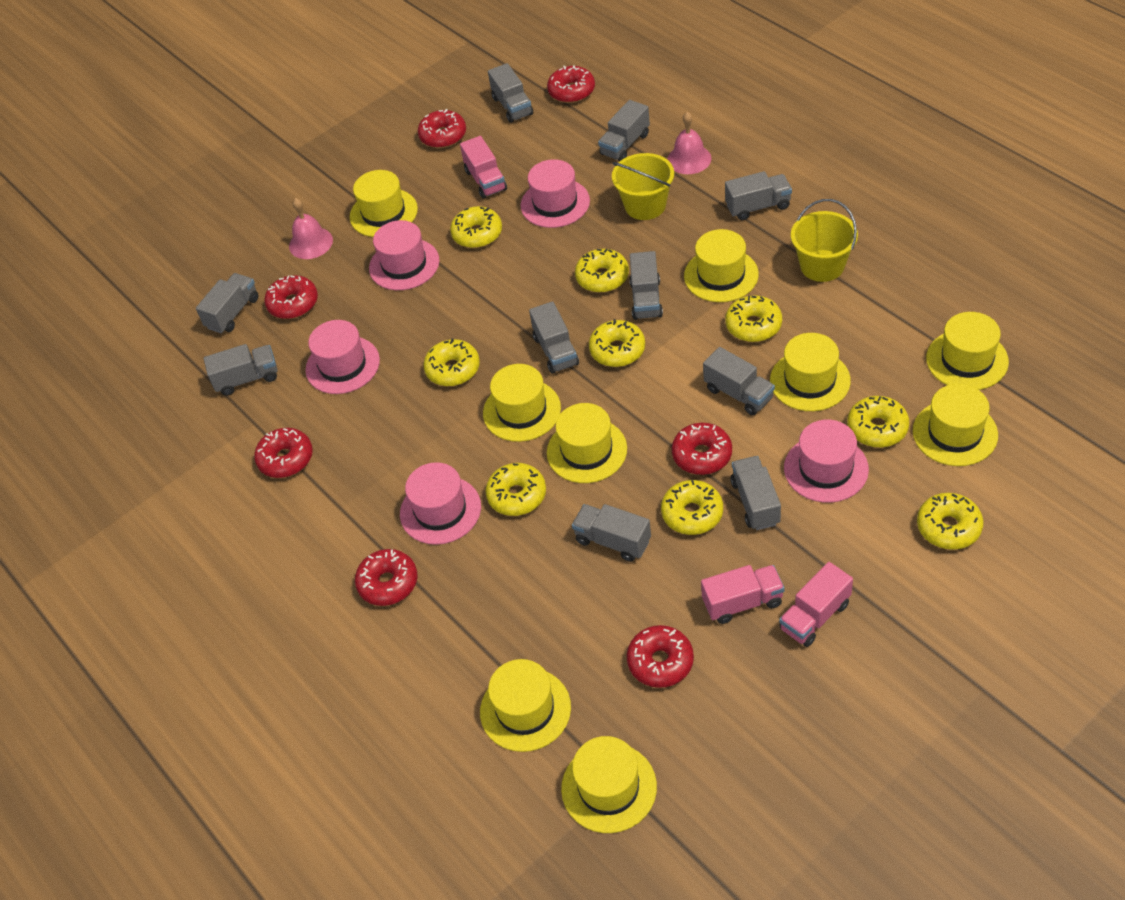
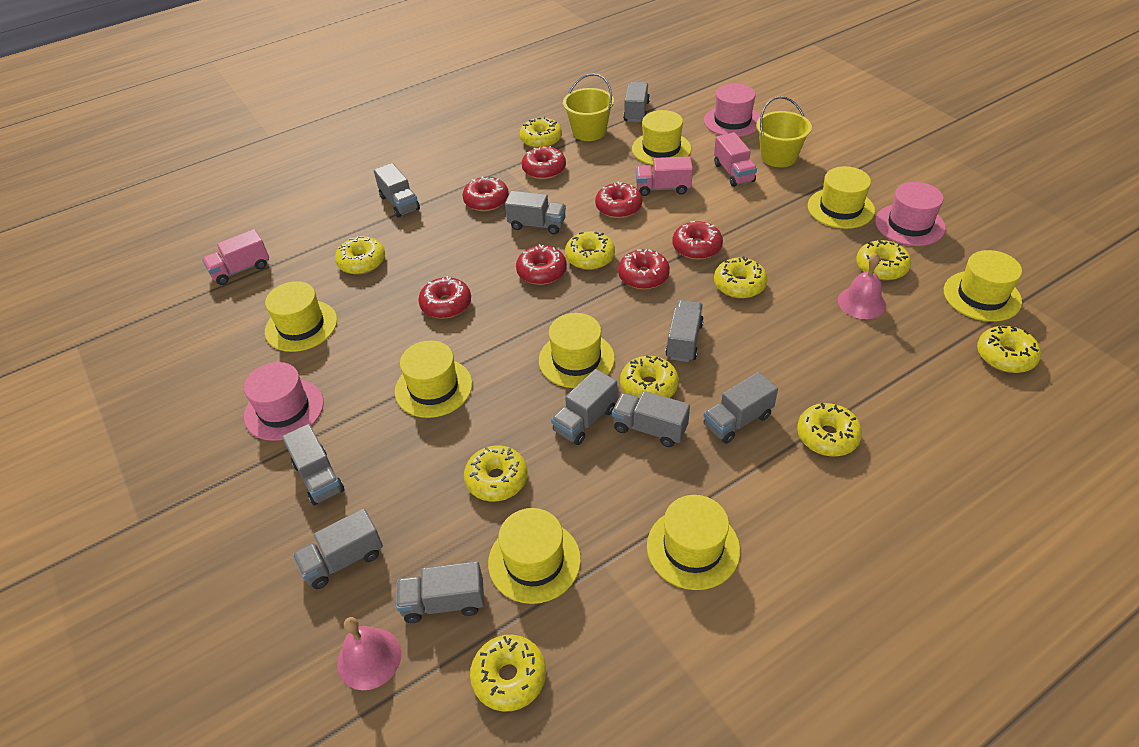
pink hat: 5 -> 3
yellow donut: 9 -> 10
yellow hat: 9 -> 8

